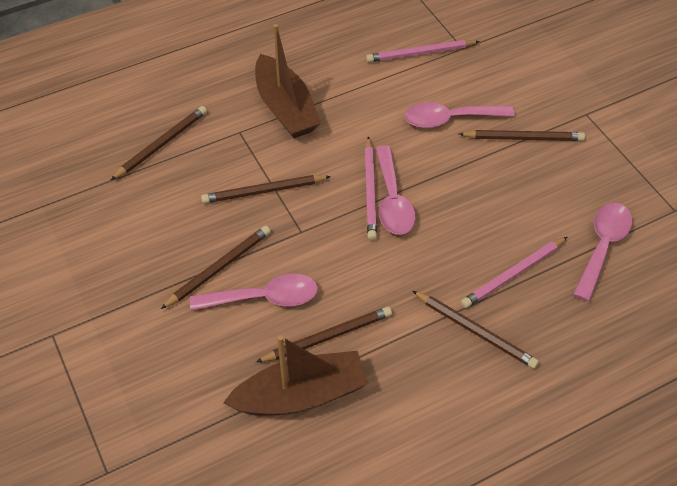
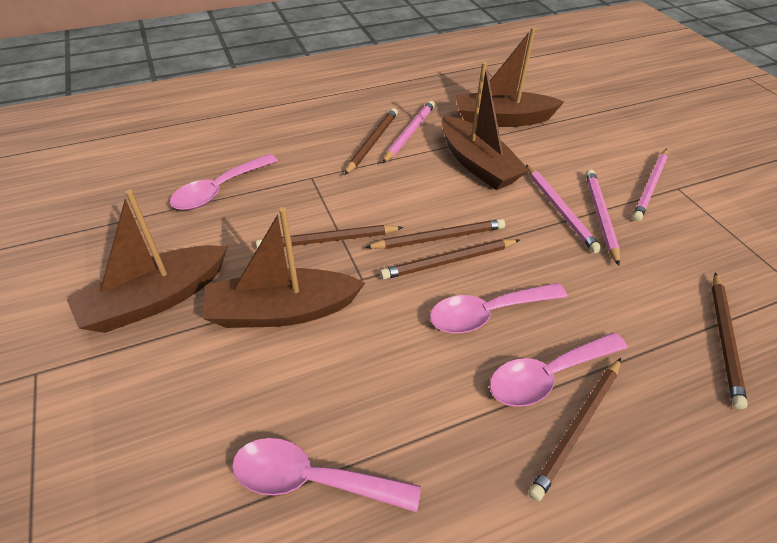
brown boat: 2 -> 4
pink pencil: 3 -> 4

